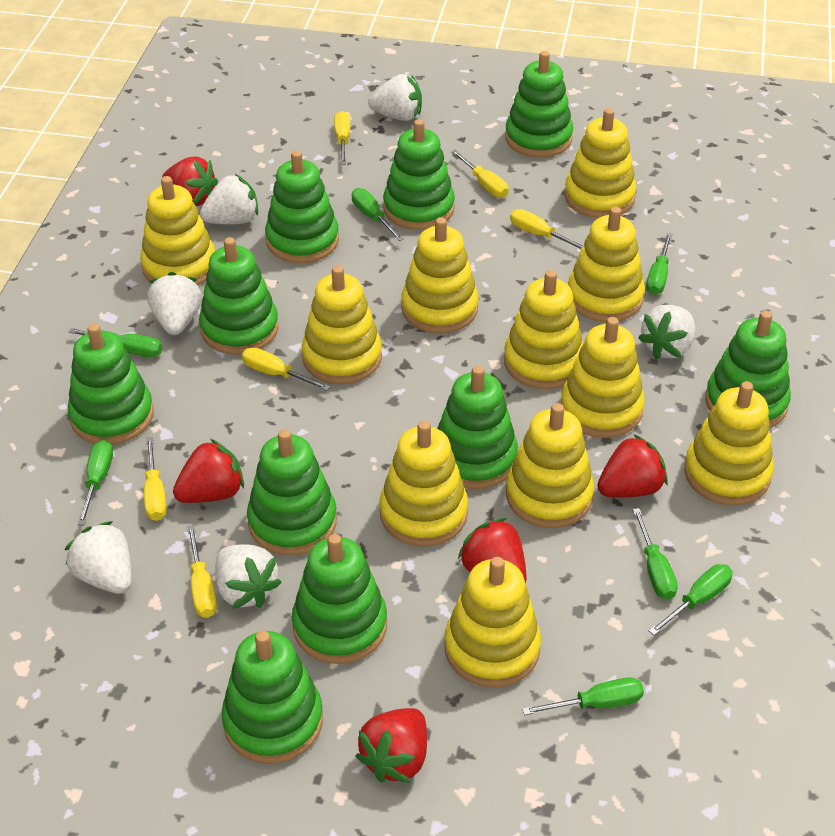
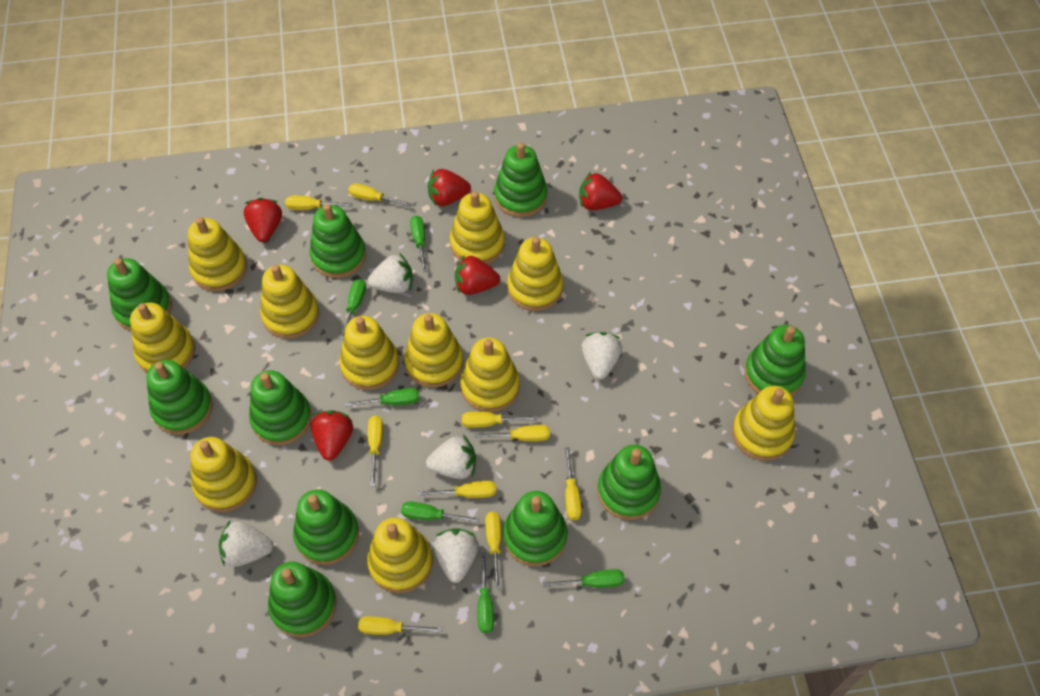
green screwdriver: 7 -> 6
white strawberry: 6 -> 5
yellow screwdriver: 6 -> 9

